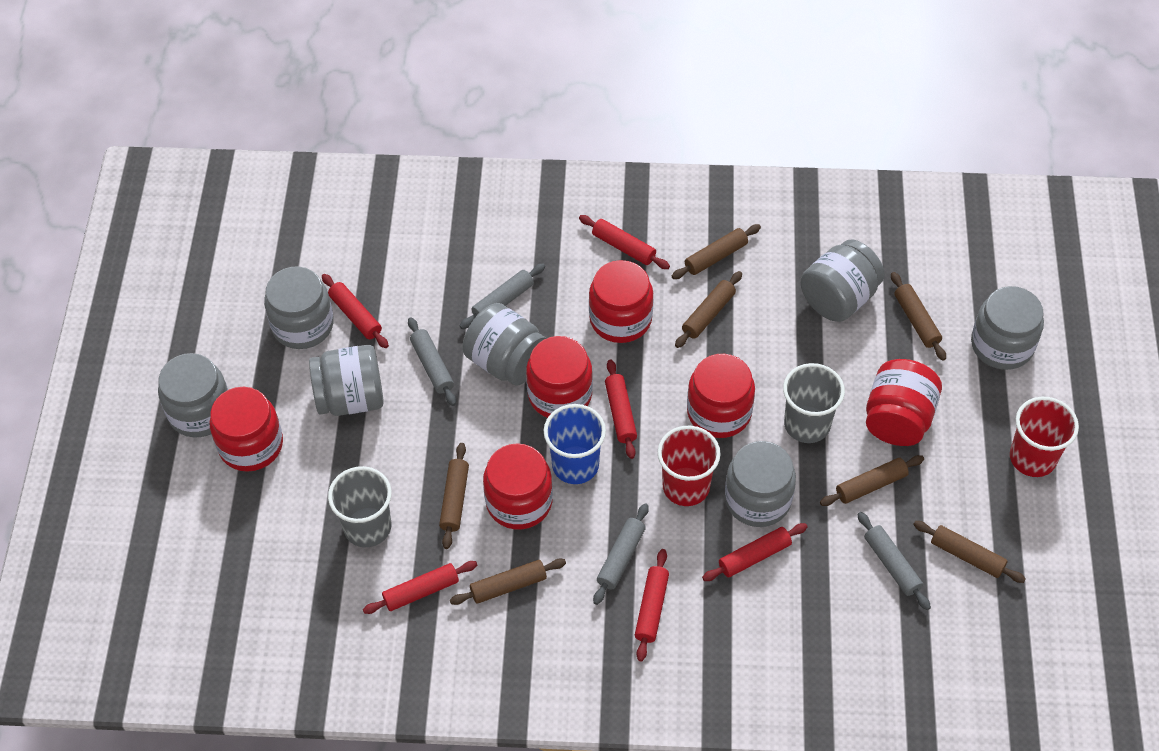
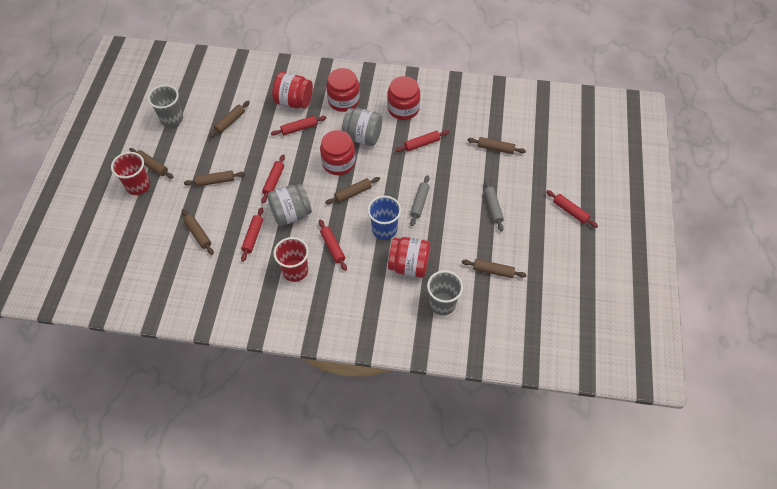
grey jar: 7 -> 2
grey rolling pin: 4 -> 2
red jar: 6 -> 5

